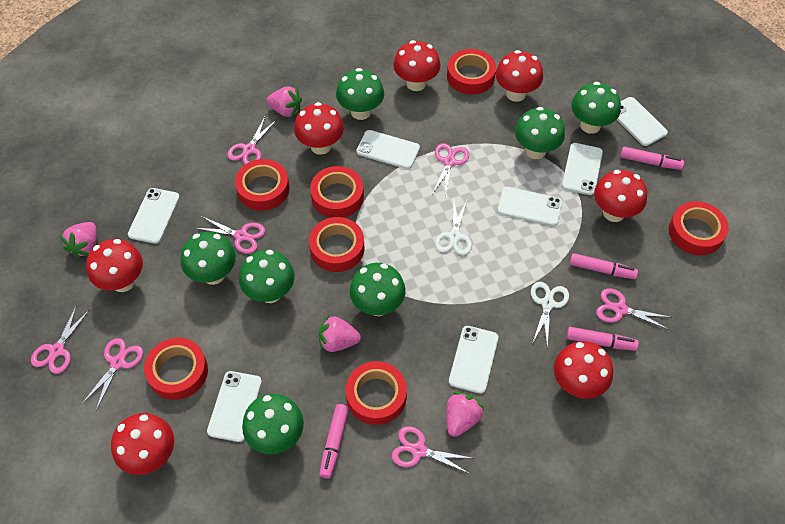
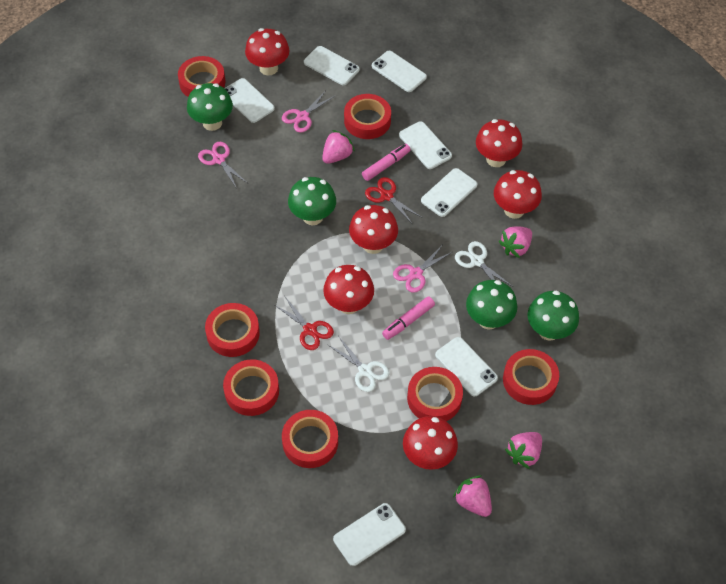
green mushroom: 7 -> 4
pink marker: 4 -> 2
pink scissors: 7 -> 3
red mushroom: 7 -> 6
red scissors: 0 -> 2

